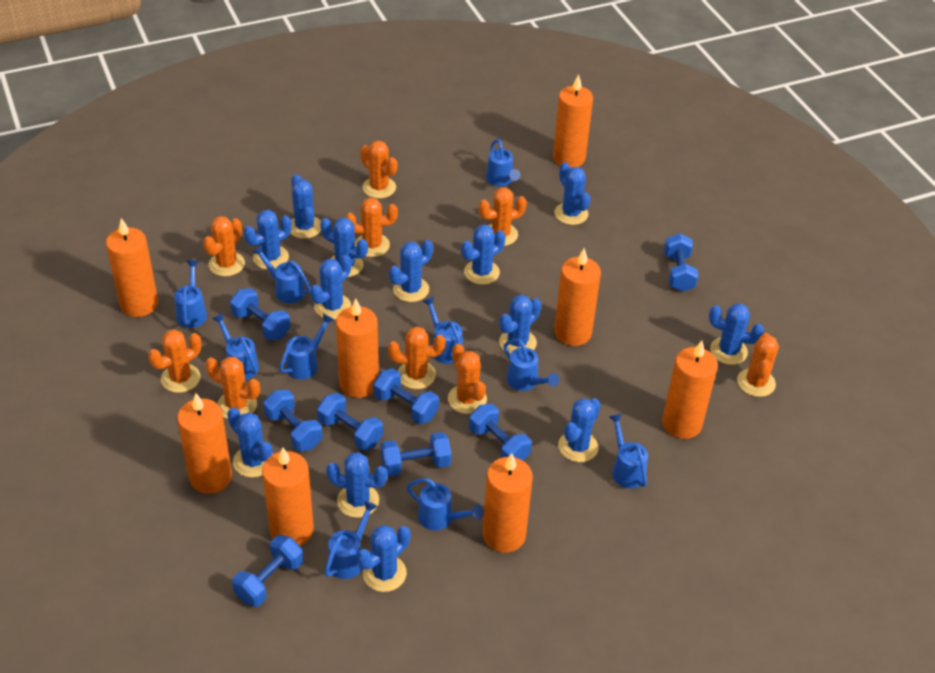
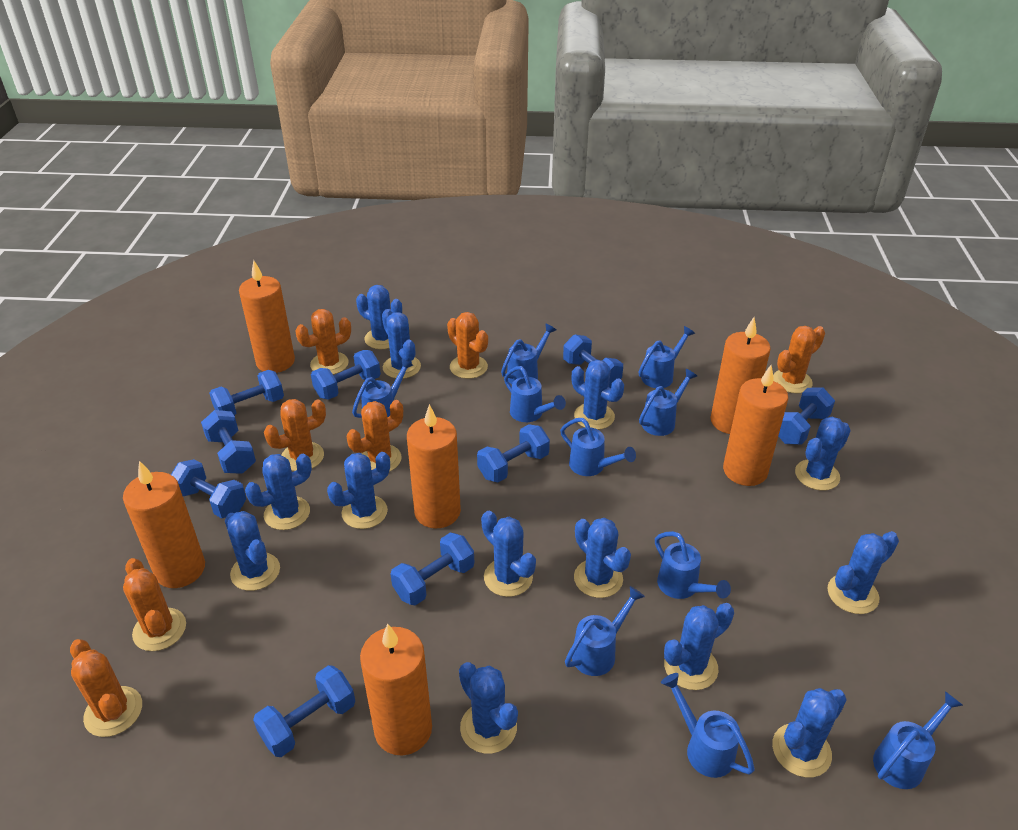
blue dumbbell: 8 -> 9
orange cactus: 9 -> 7
orange candle: 8 -> 6

